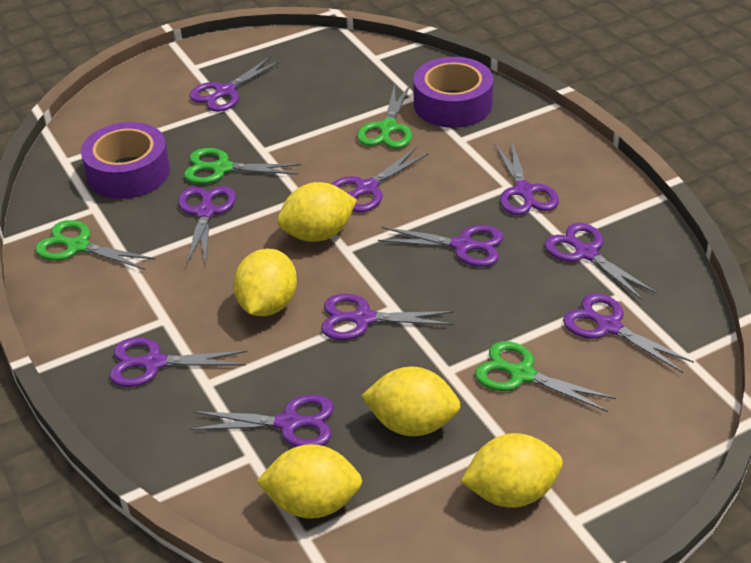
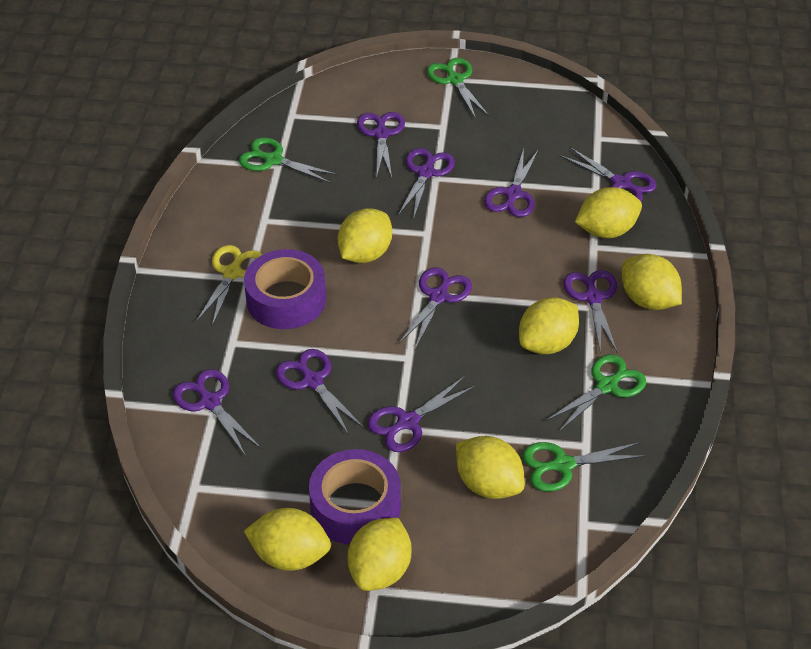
purple scissors: 10 -> 9
yellow lemon: 5 -> 7
yellow scissors: 0 -> 1

